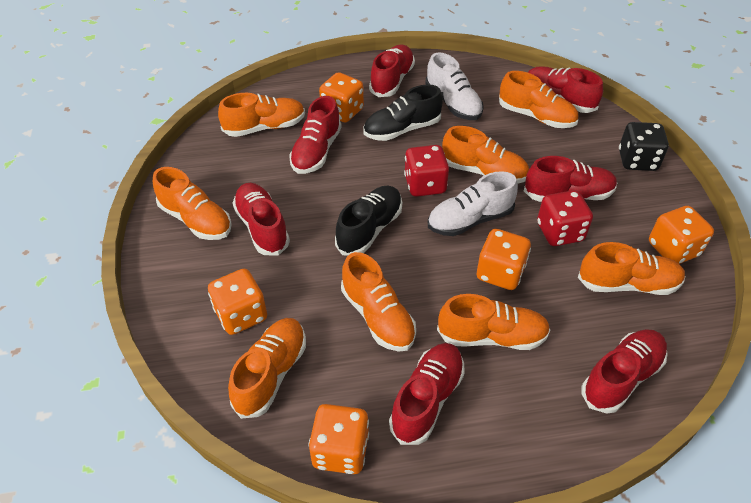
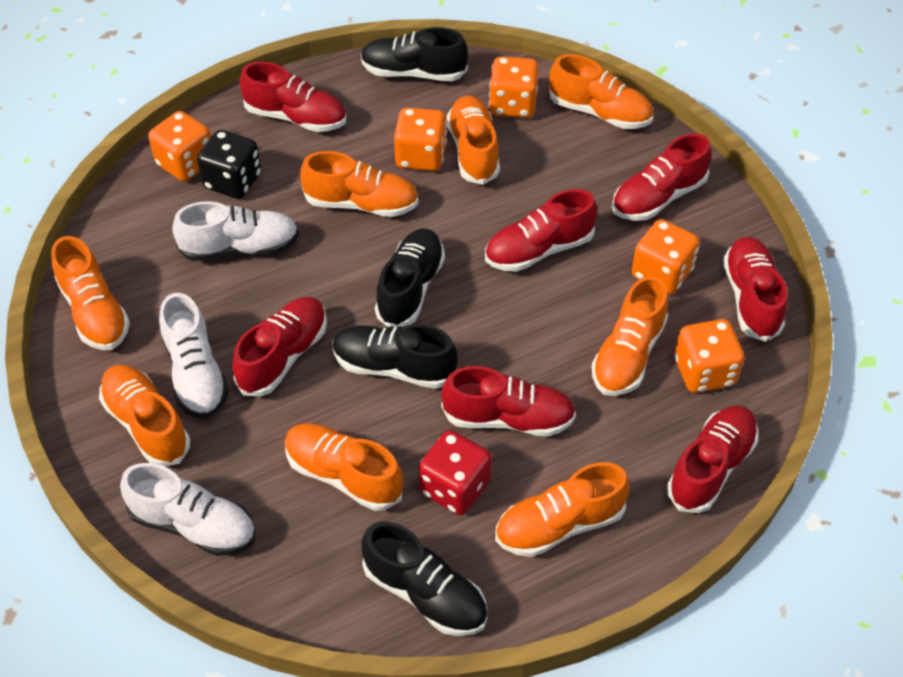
black shoe: 2 -> 4
red dice: 2 -> 1
white shoe: 2 -> 3

